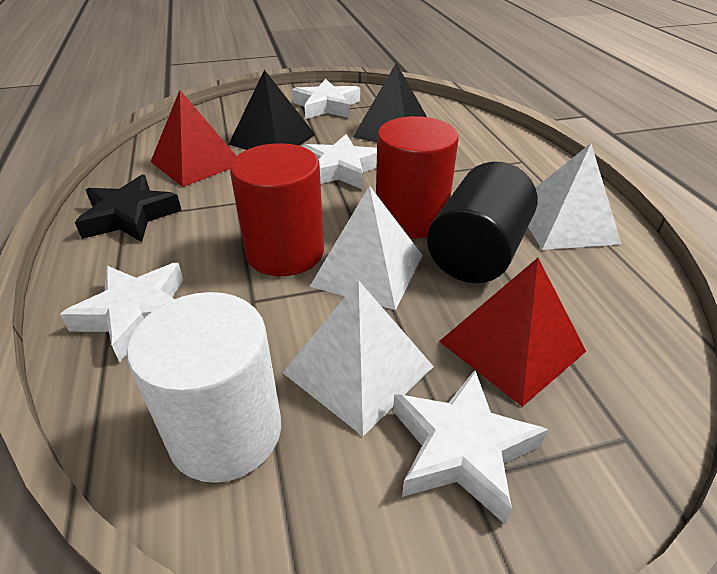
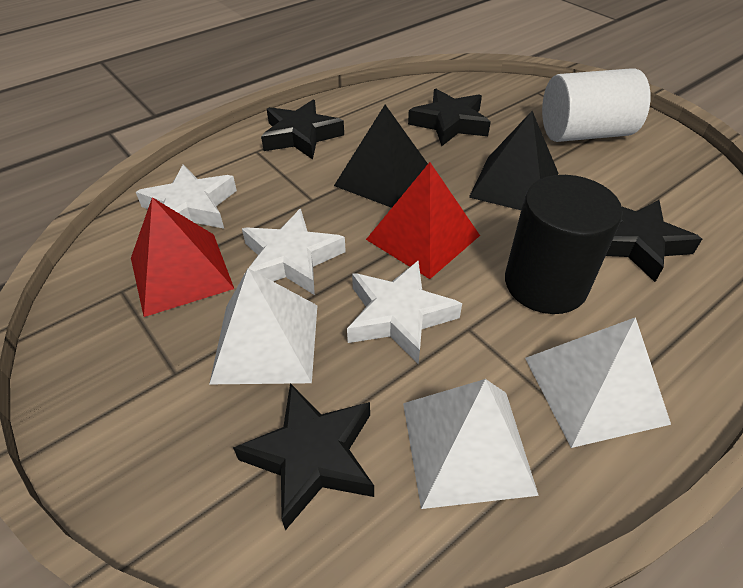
black star: 1 -> 4
red cylinder: 2 -> 0
white star: 4 -> 3

